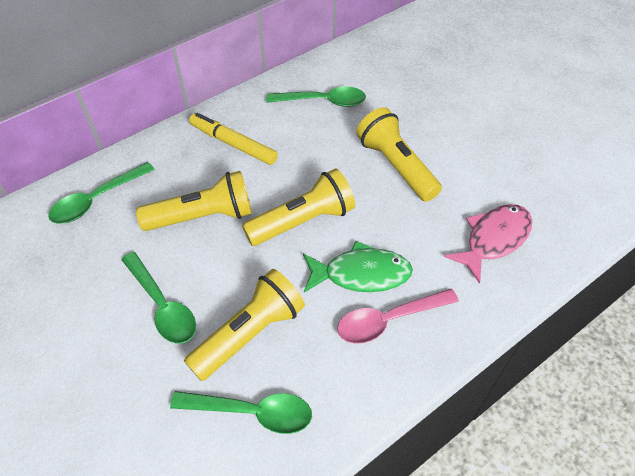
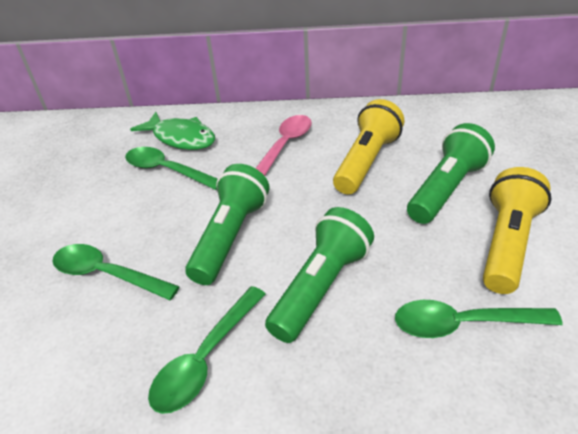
green flashlight: 0 -> 3
pink fish: 1 -> 0
yellow flashlight: 4 -> 2
yellow marker: 1 -> 0

